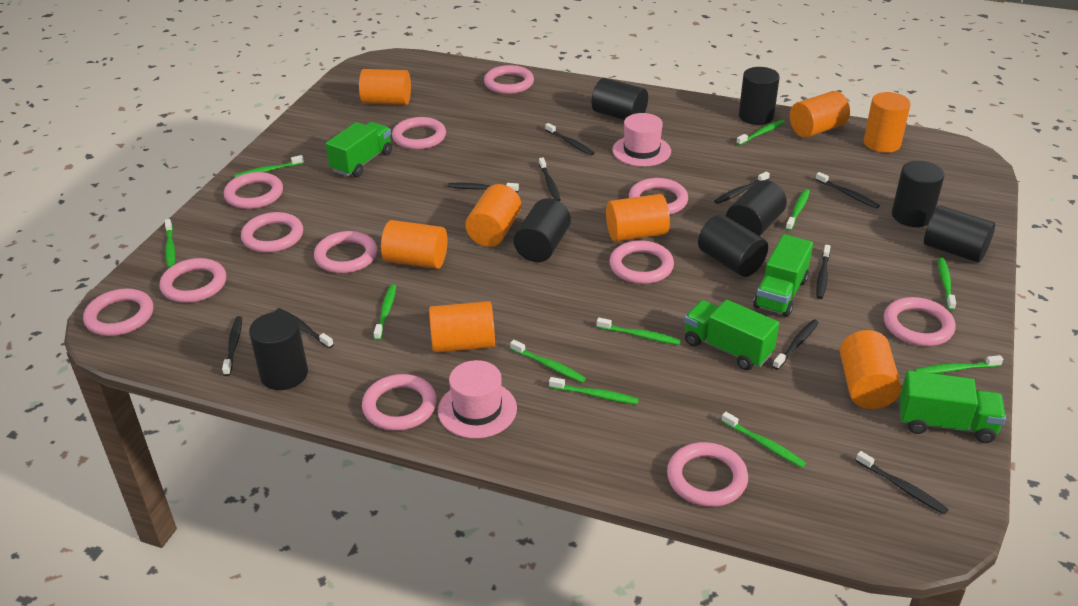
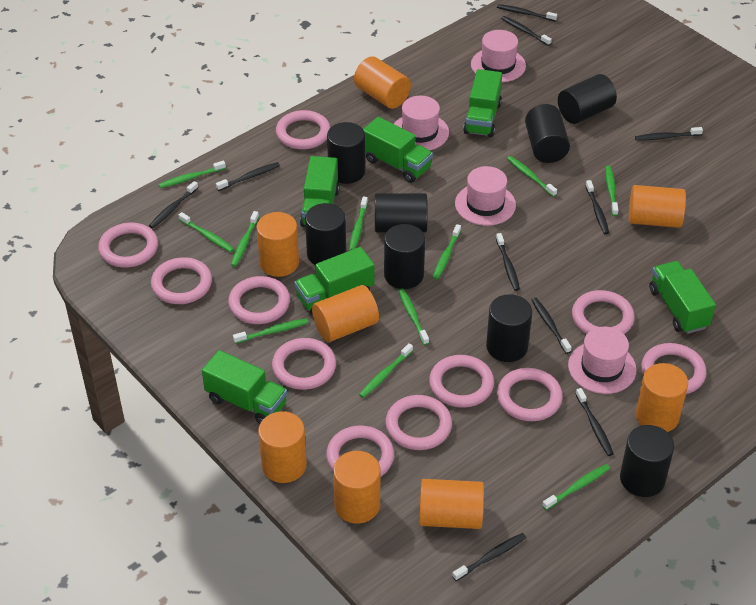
green truck: 4 -> 6
pink hat: 2 -> 4
pink ring: 12 -> 11

